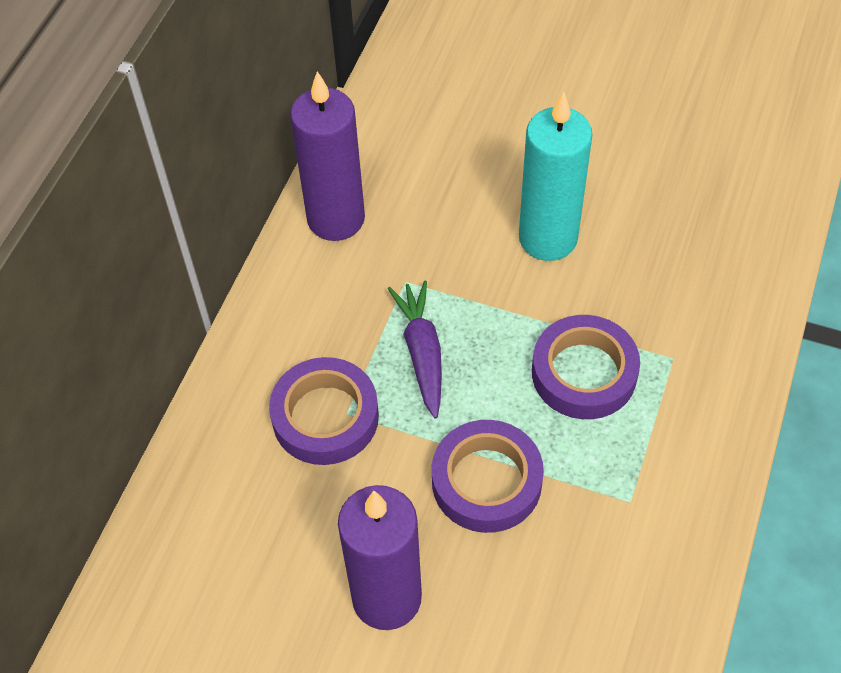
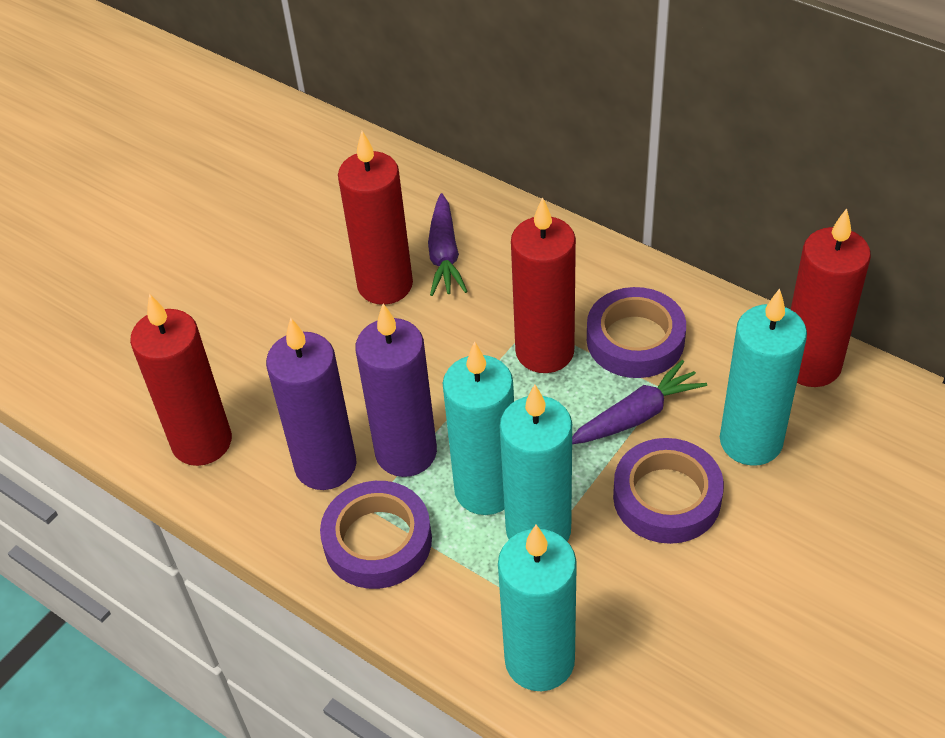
purple carrot: 1 -> 2
red candle: 0 -> 4
turquoise candle: 1 -> 4

